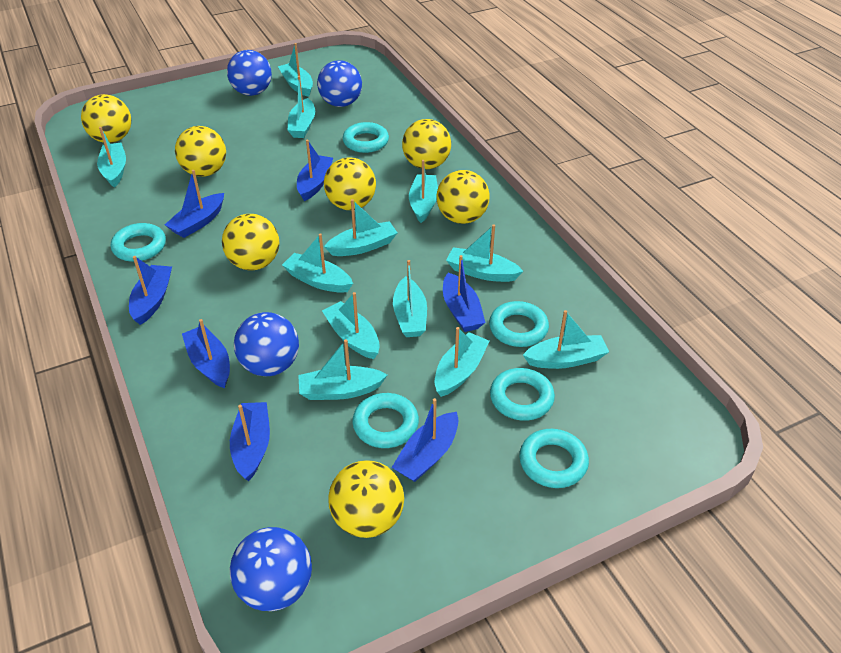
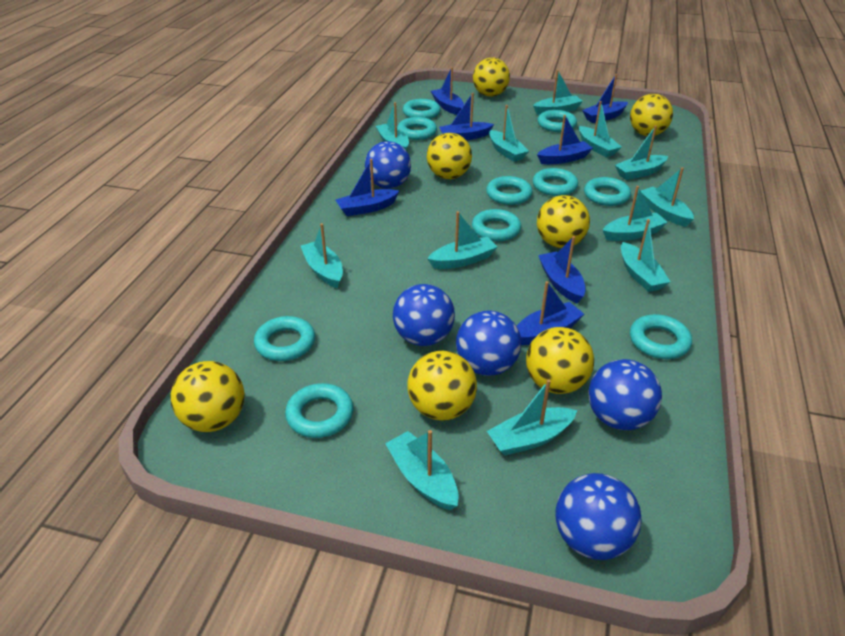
blue ball: 4 -> 5
turquoise ring: 6 -> 10

